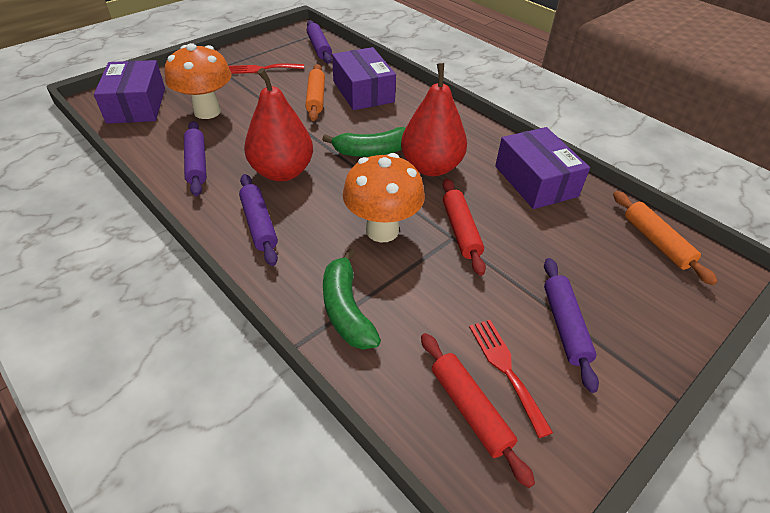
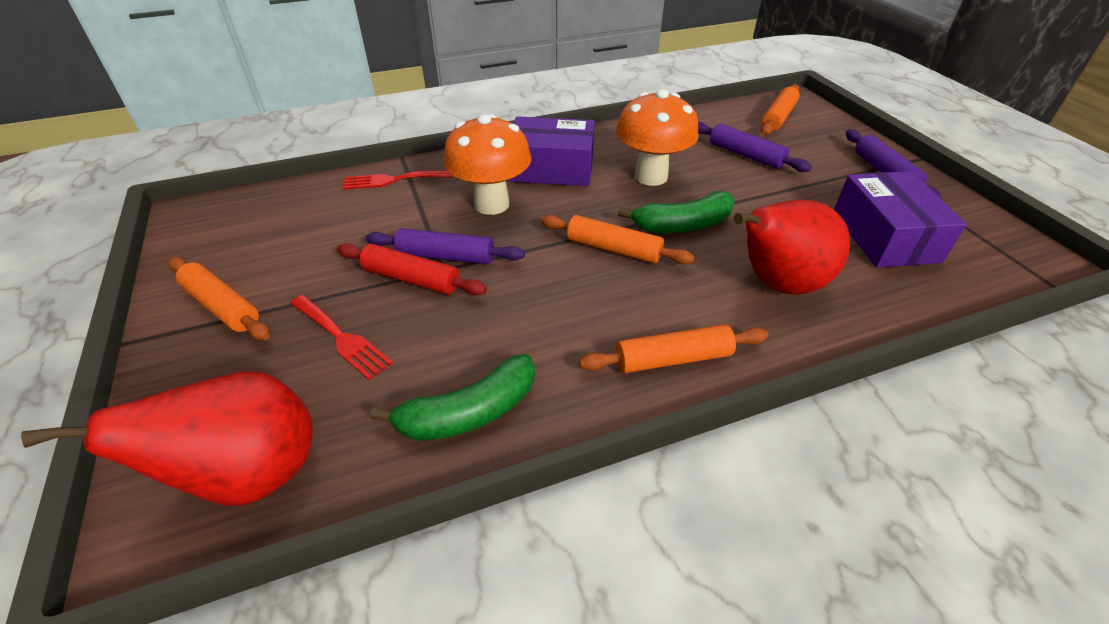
orange rolling pin: 2 -> 4
purple box: 3 -> 2
purple rolling pin: 4 -> 3
red rolling pin: 2 -> 1

